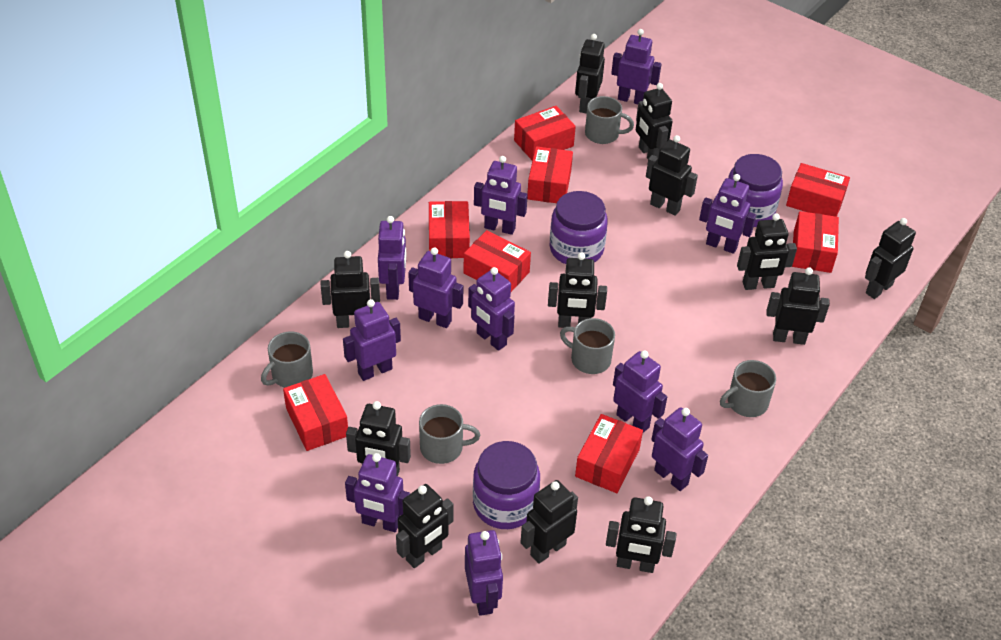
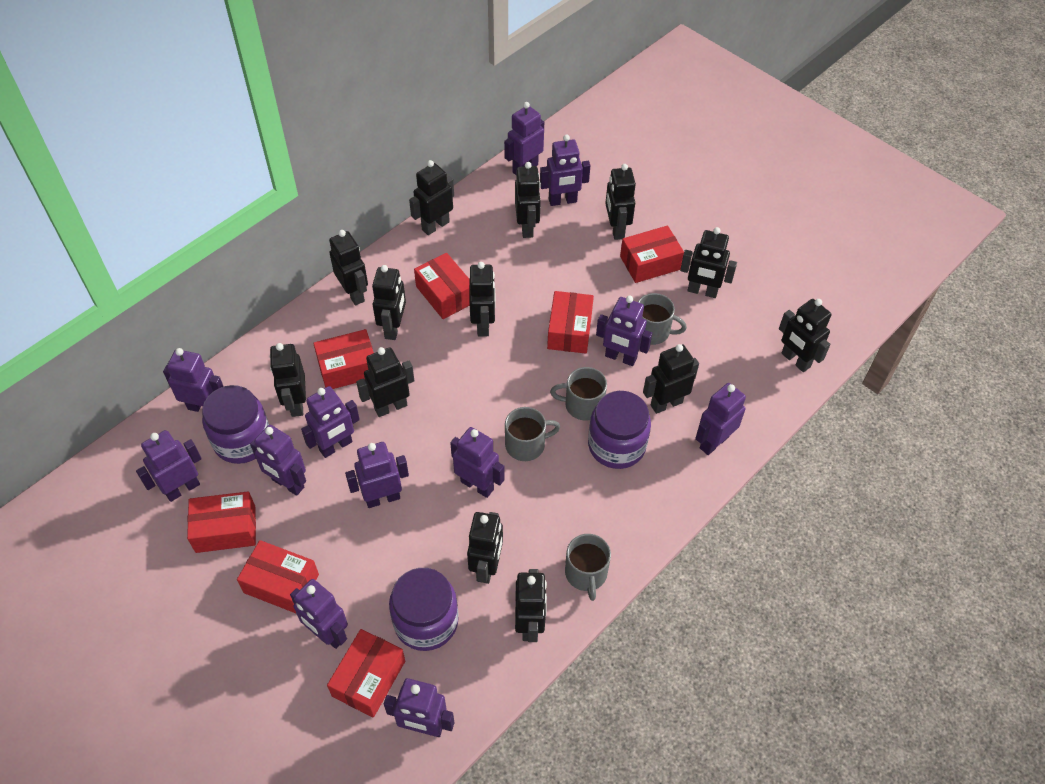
black robot: 12 -> 13
grey mug: 5 -> 4
purple robot: 11 -> 12
red box: 8 -> 7

